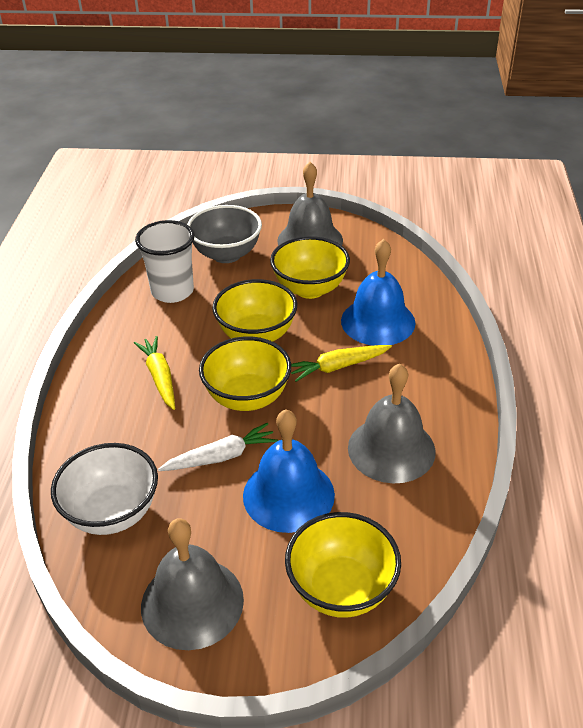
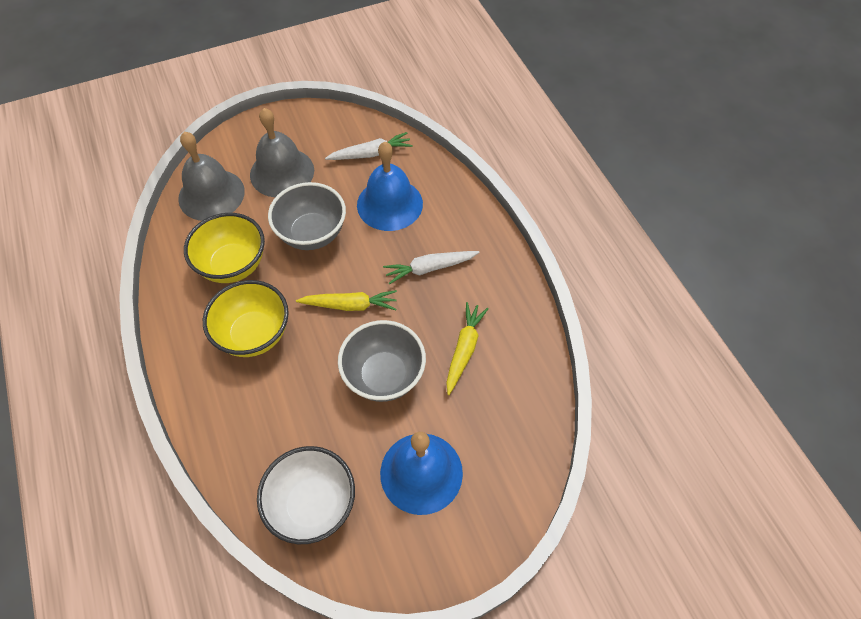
grey bell: 3 -> 2
grey bowl: 1 -> 2
white carrot: 1 -> 2
white cup: 1 -> 0
yellow bowl: 4 -> 2

